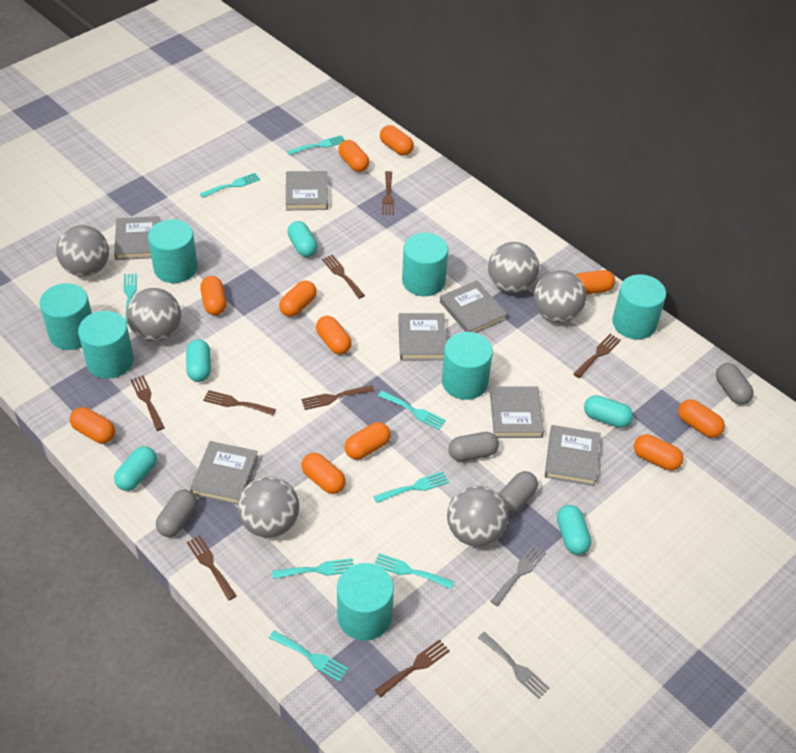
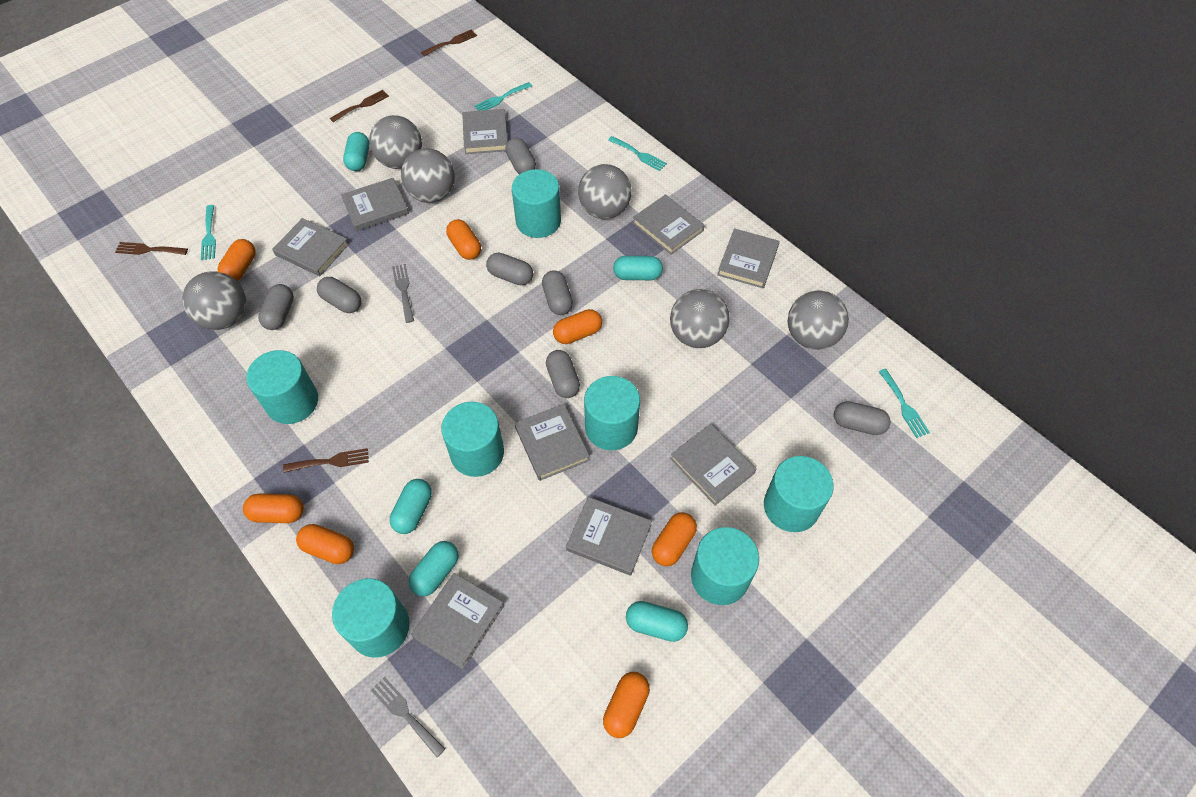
brown fork: 8 -> 4
grey book: 7 -> 9
grey capsule: 4 -> 7
orange capsule: 11 -> 7
turquoise fork: 8 -> 4

